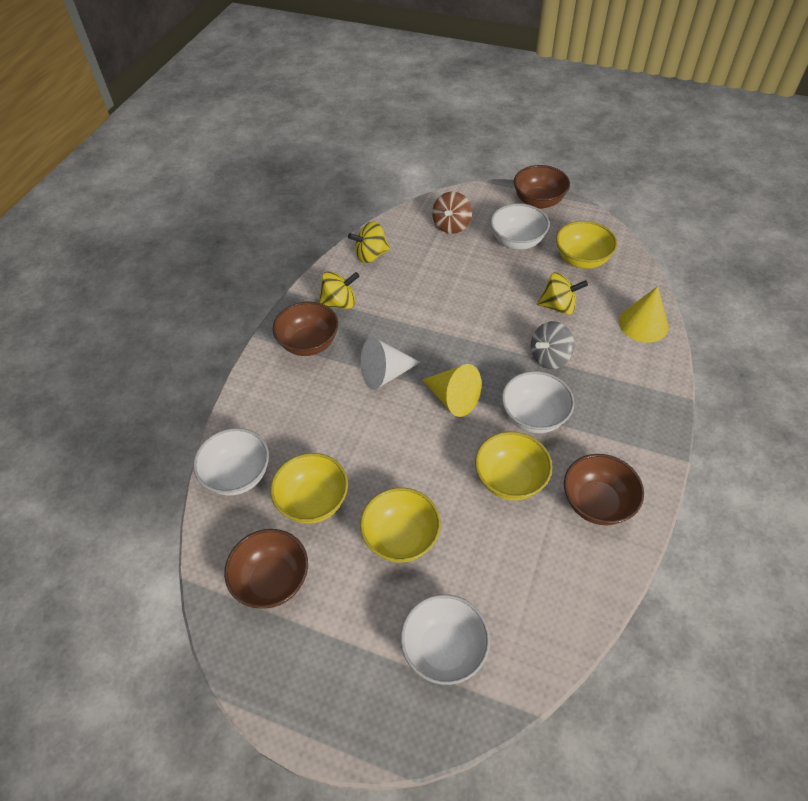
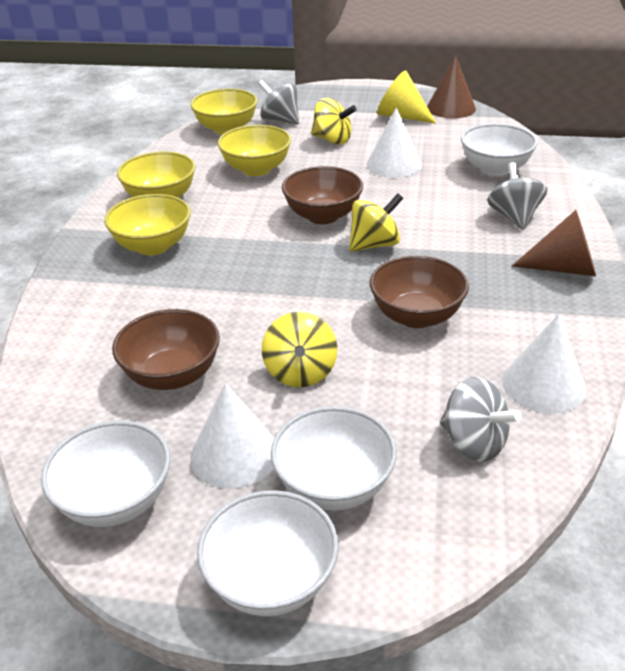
brown bowl: 4 -> 3
brown cone: 0 -> 2
brown spinning top: 1 -> 0
grey spinning top: 1 -> 3
white cone: 1 -> 3
yellow cone: 2 -> 1

